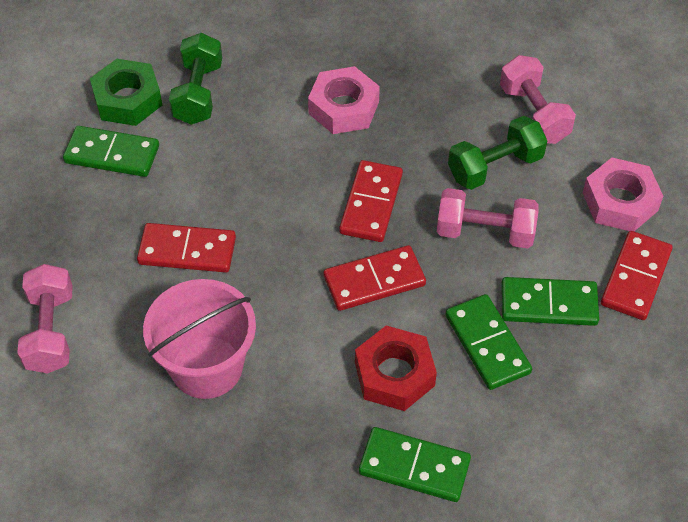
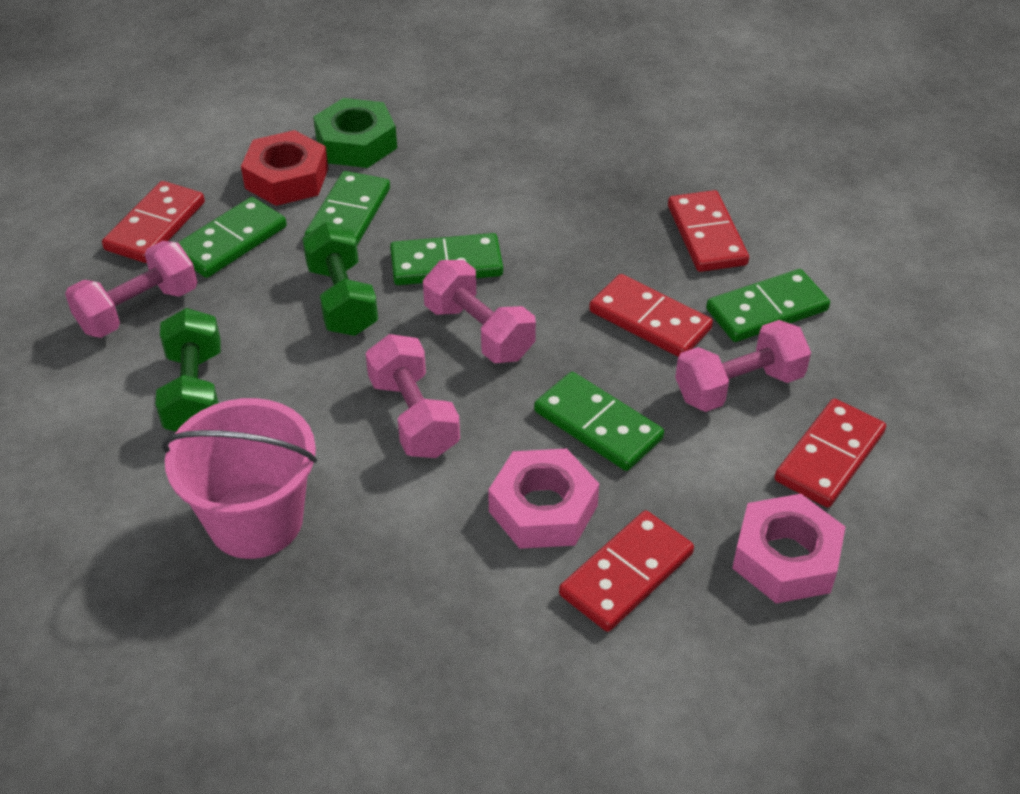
green domino: 4 -> 5
pink dumbbell: 3 -> 4
red domino: 4 -> 5

